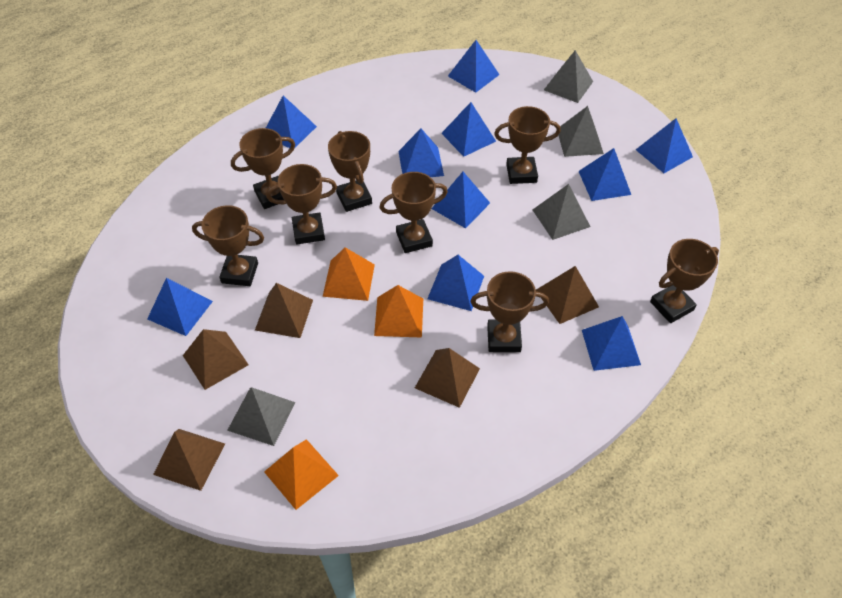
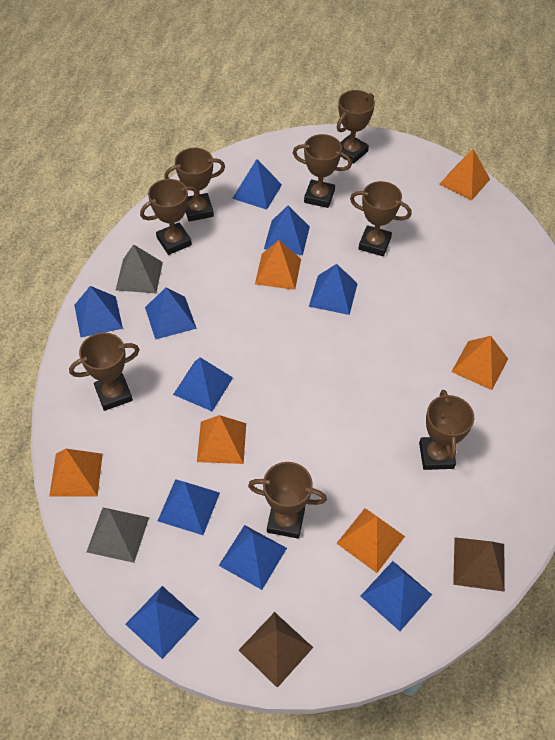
brown pyramid: 5 -> 2
grey pyramid: 4 -> 2
orange pyramid: 3 -> 6

